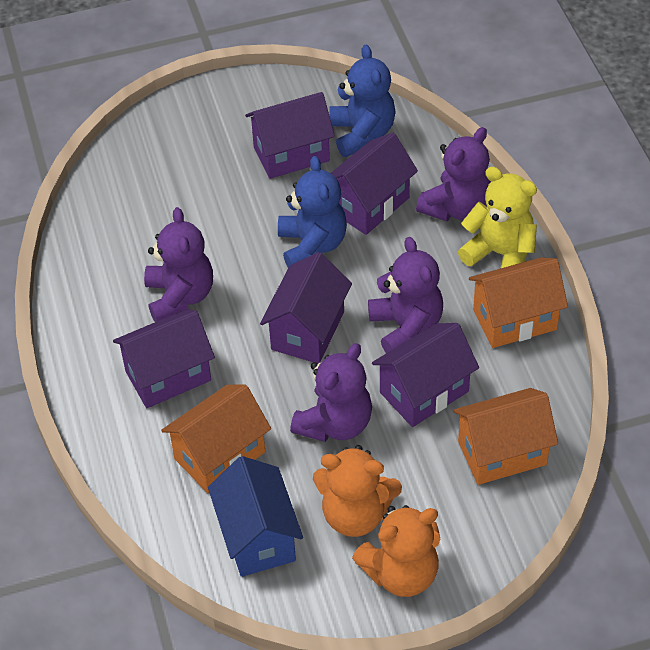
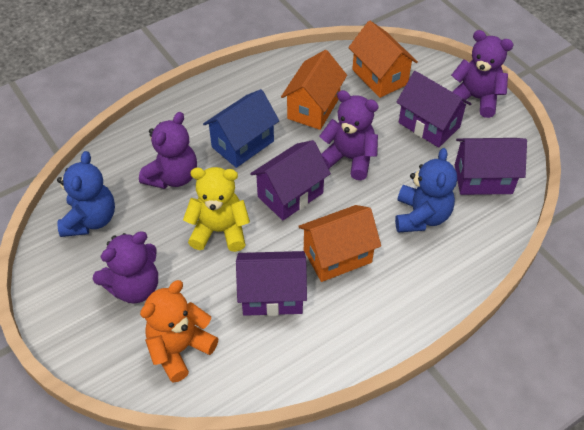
orange teddy bear: 2 -> 1
purple house: 5 -> 4

